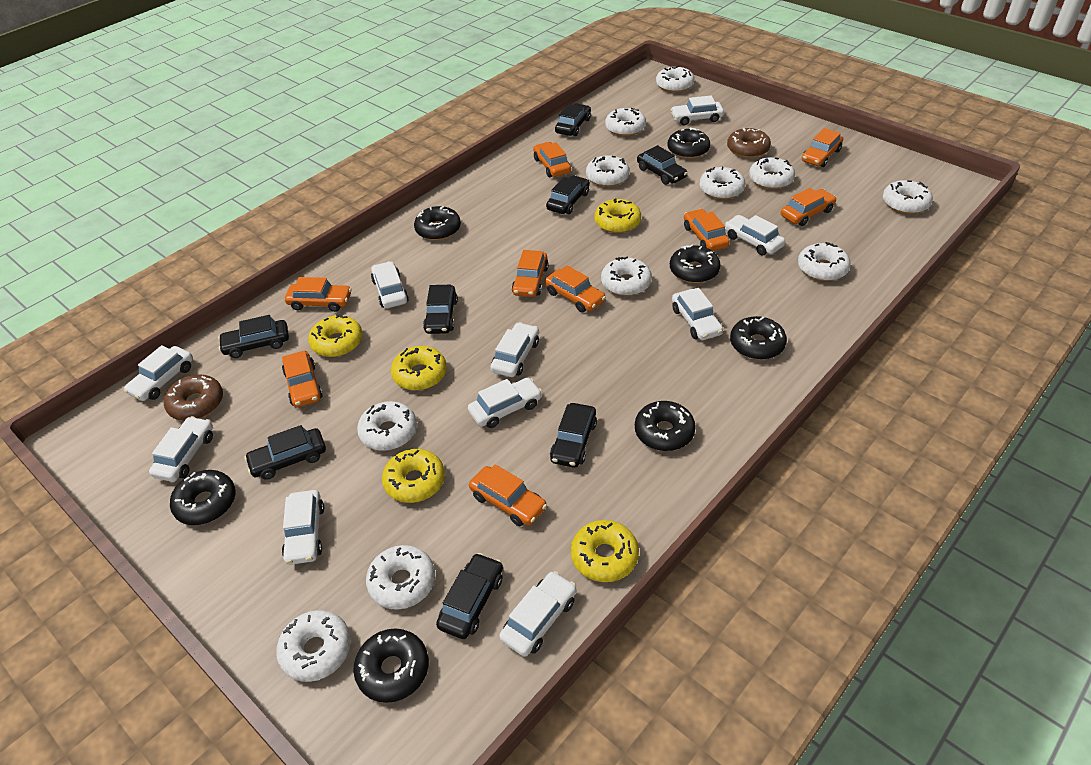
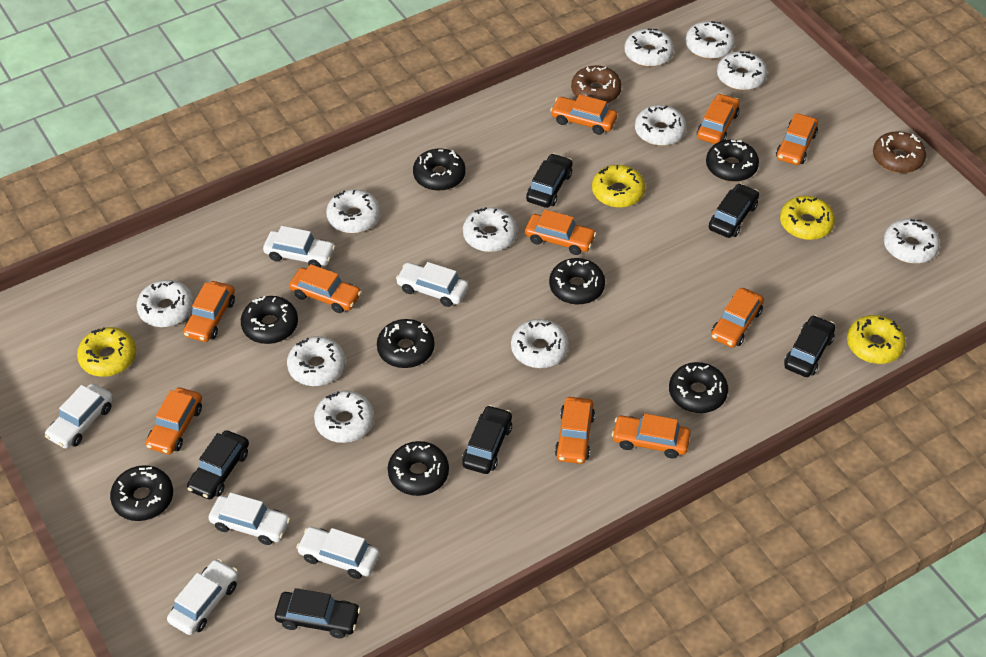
black car: 8 -> 6
black donut: 7 -> 8
orange car: 9 -> 10
white car: 10 -> 6
yellow donut: 5 -> 4

